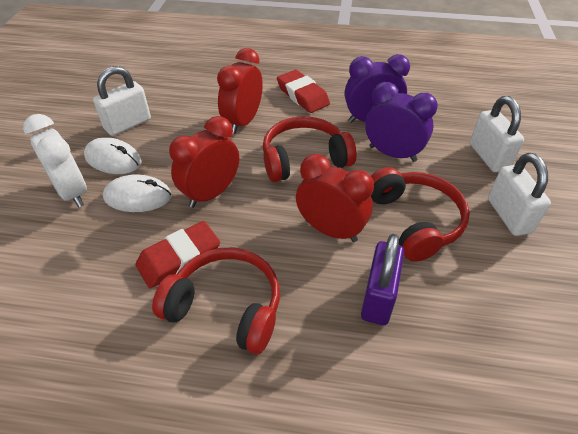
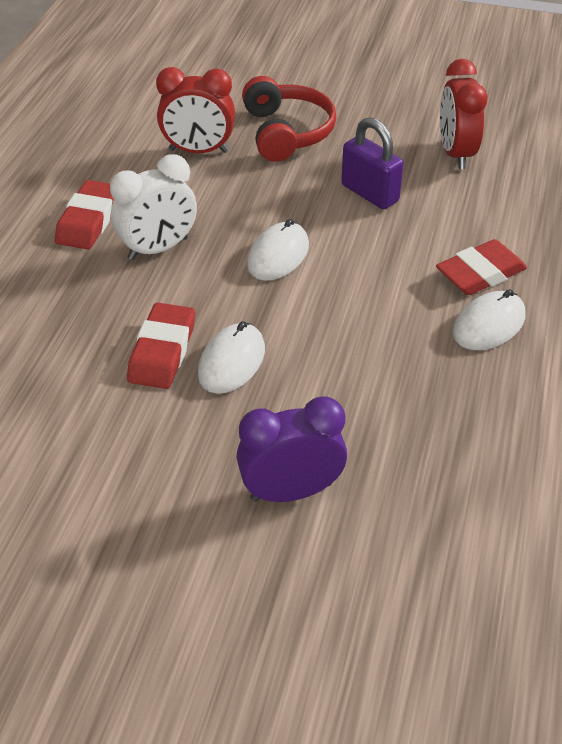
purple clock: 2 -> 1
red clock: 3 -> 2
red eraser: 2 -> 3
red headphones: 3 -> 1
white mouse: 2 -> 3
white padlock: 3 -> 0

